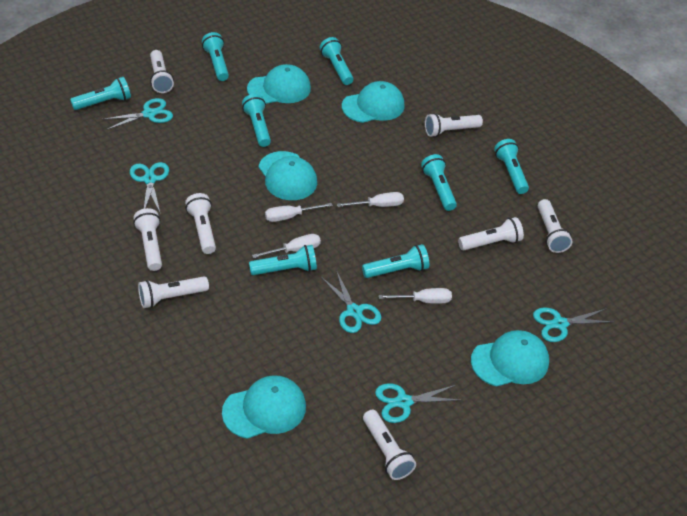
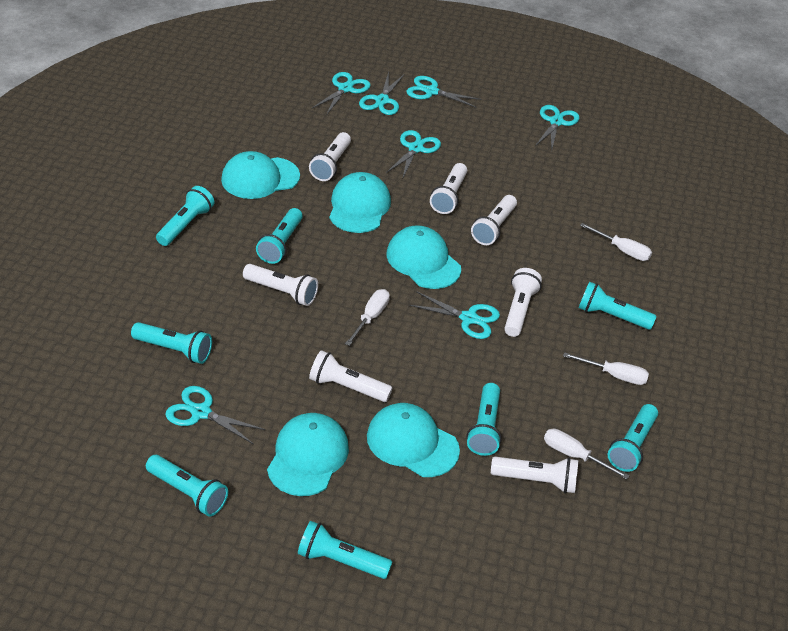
turquoise scissors: 5 -> 7
white flashlight: 8 -> 7

